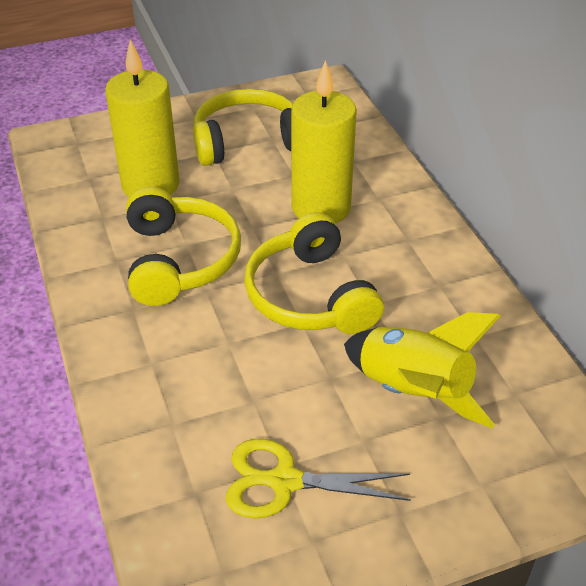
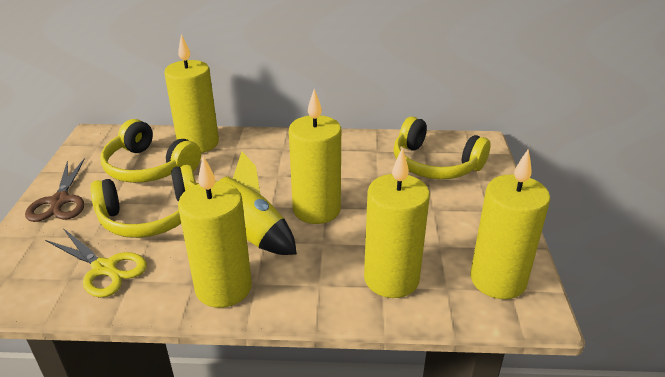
brown scissors: 0 -> 1
yellow candle: 2 -> 5

